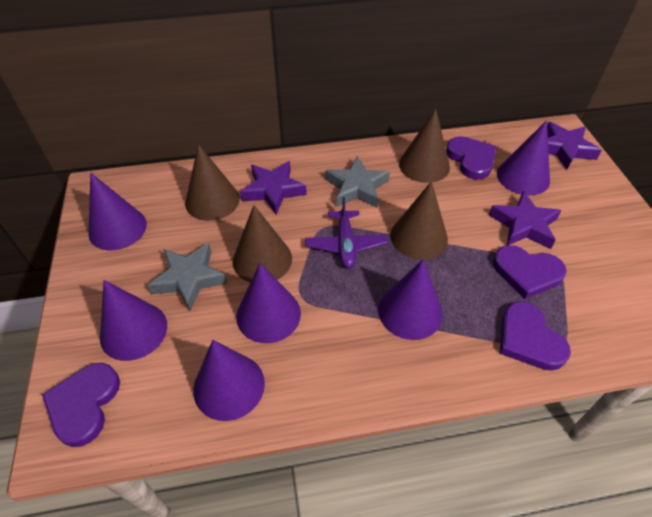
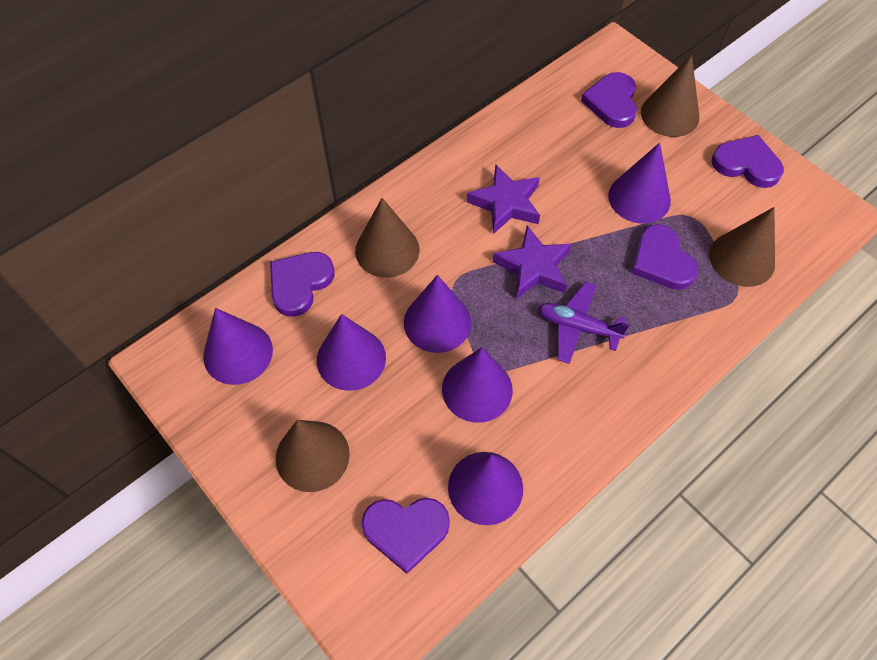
grey star: 2 -> 0
purple heart: 4 -> 5
purple star: 3 -> 2

